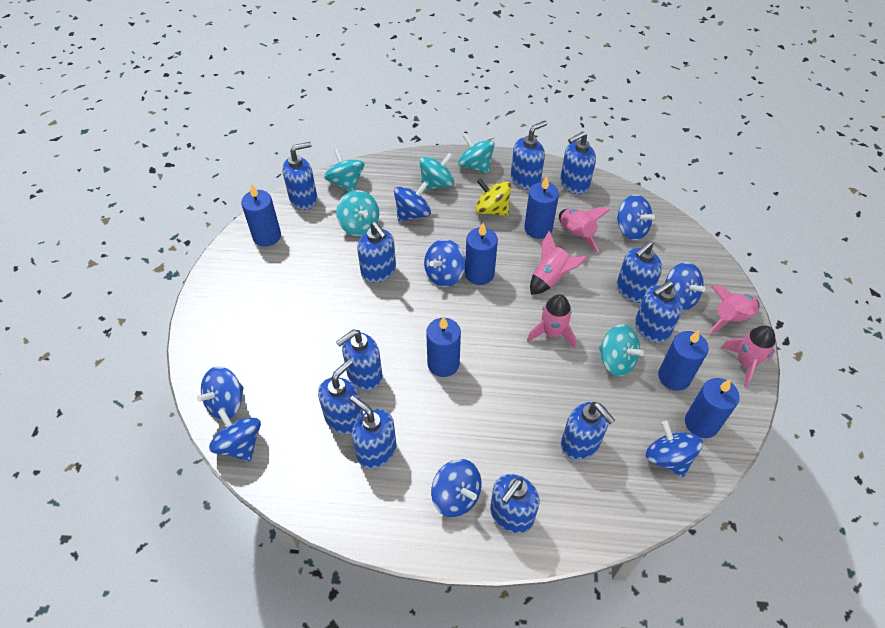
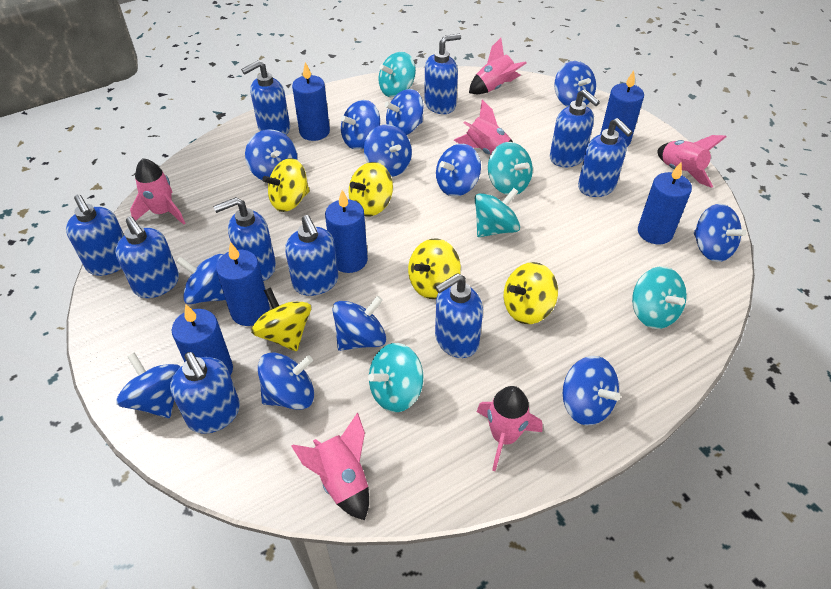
blue soap dispenser: 11 -> 10
blue spinning top: 8 -> 12
pink rocket: 5 -> 6
yellow spinning top: 1 -> 5

